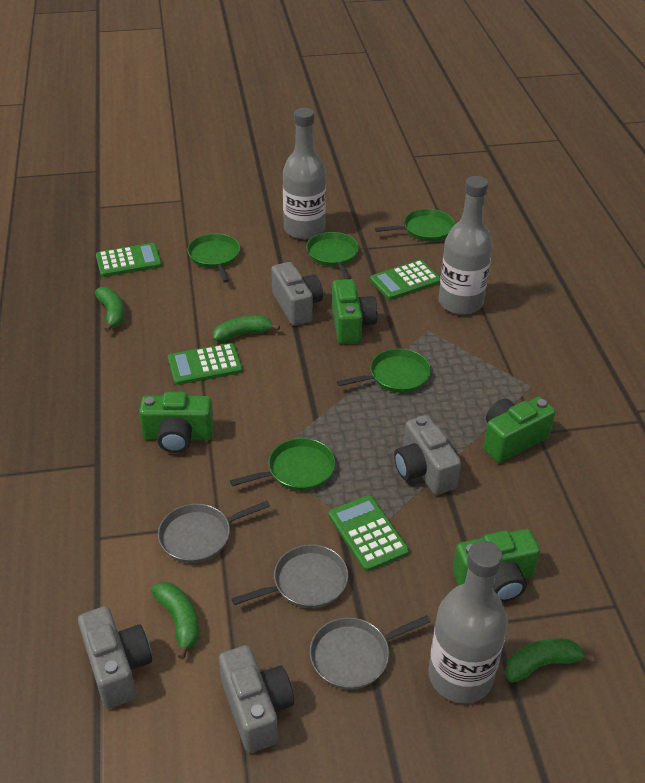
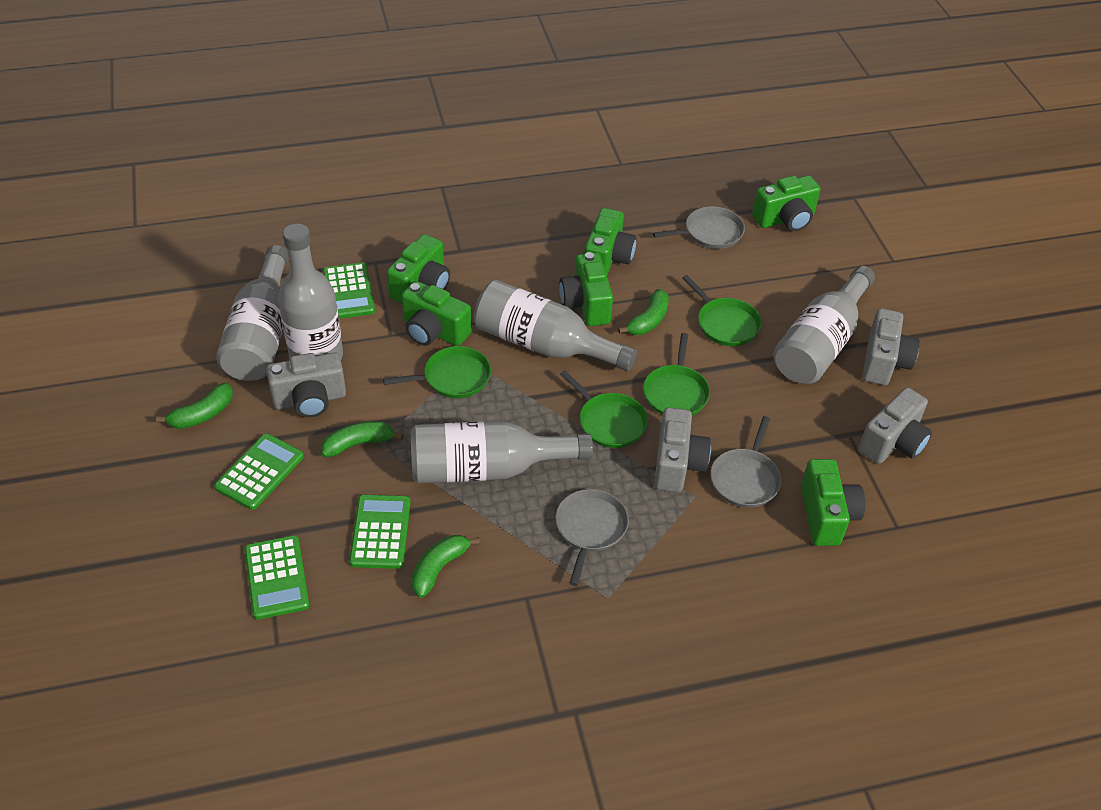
green camera: 4 -> 6
green pan: 5 -> 4
grey bottle: 3 -> 5

